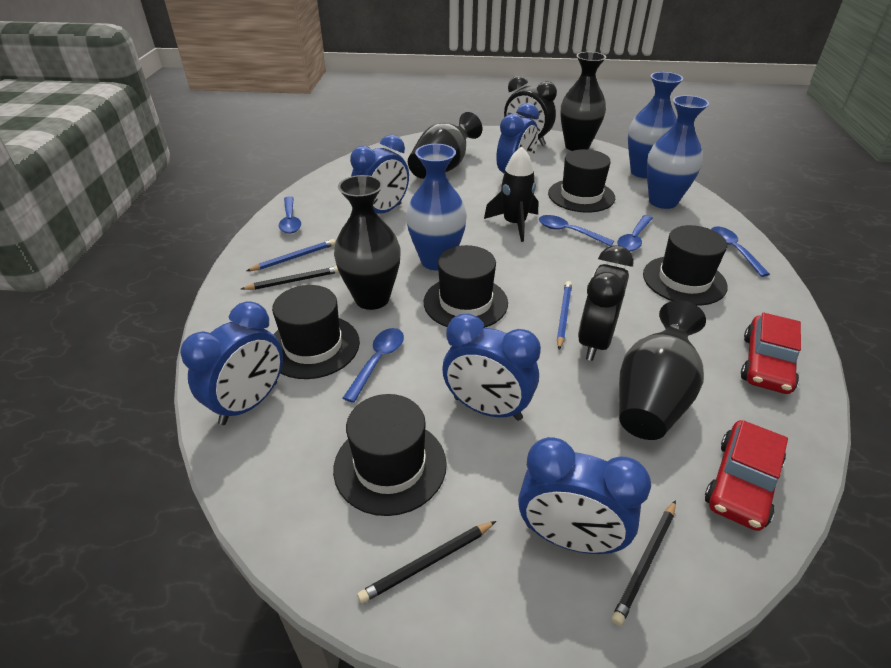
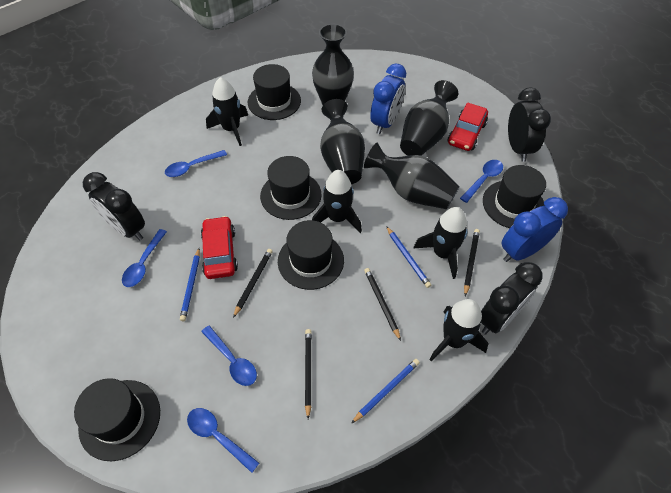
black clock: 2 -> 3
black pencil: 3 -> 4
black rocket: 1 -> 4
blue clock: 5 -> 2
blue pencil: 2 -> 3
blue vase: 3 -> 0

